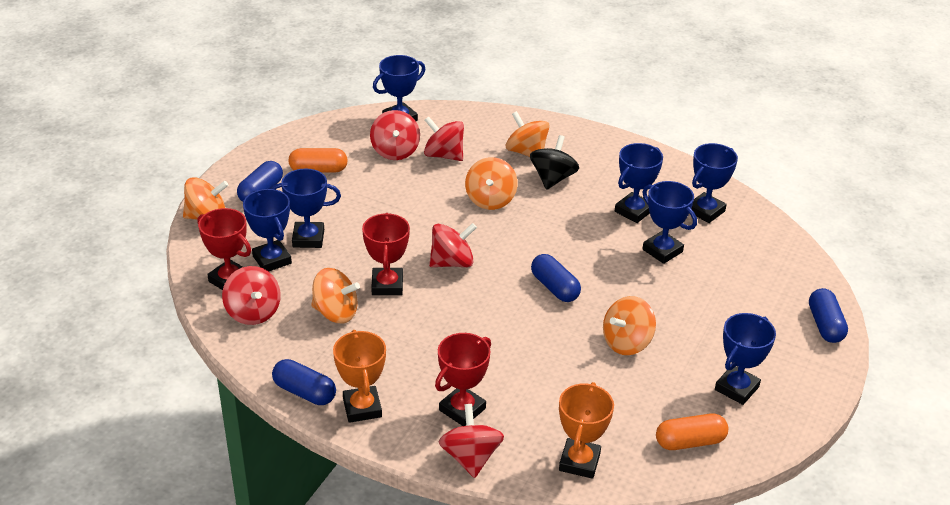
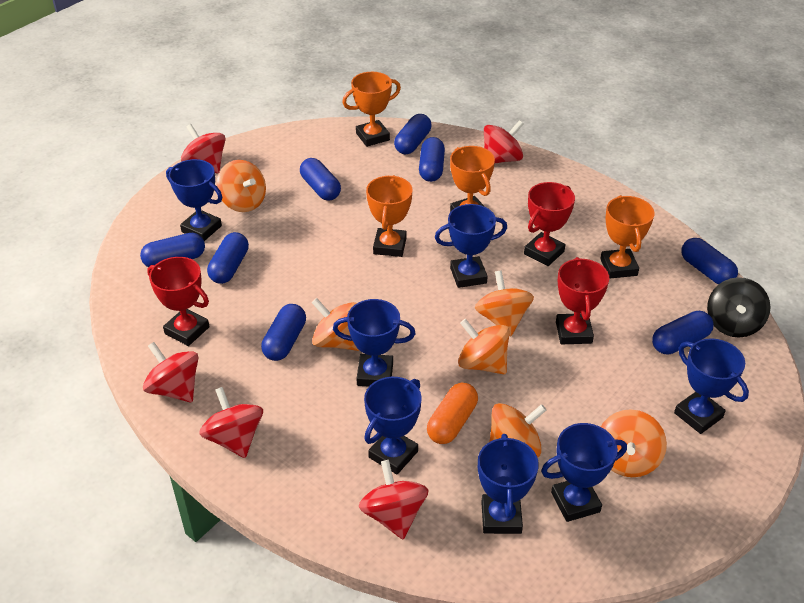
blue capsule: 4 -> 8
orange capsule: 2 -> 1
orange spinning top: 5 -> 6
orange trophy: 2 -> 4

